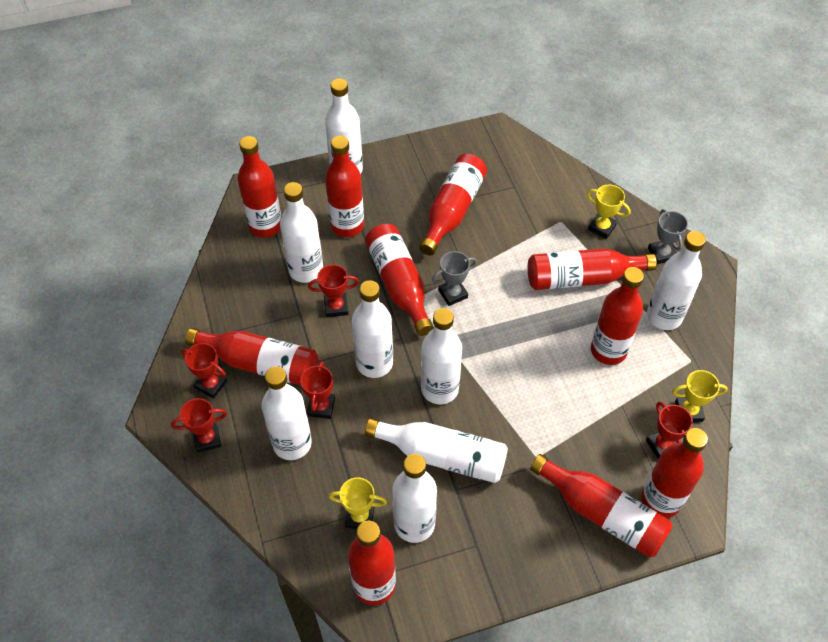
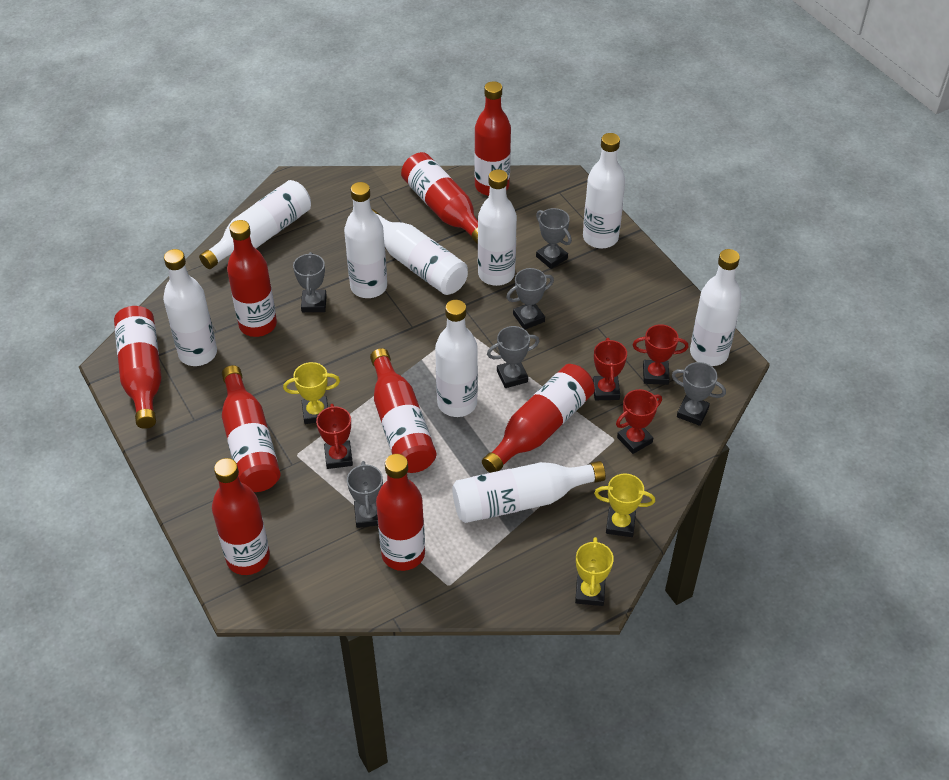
grey trophy: 2 -> 6
red bottle: 10 -> 9
red trophy: 5 -> 4
white bottle: 8 -> 9

